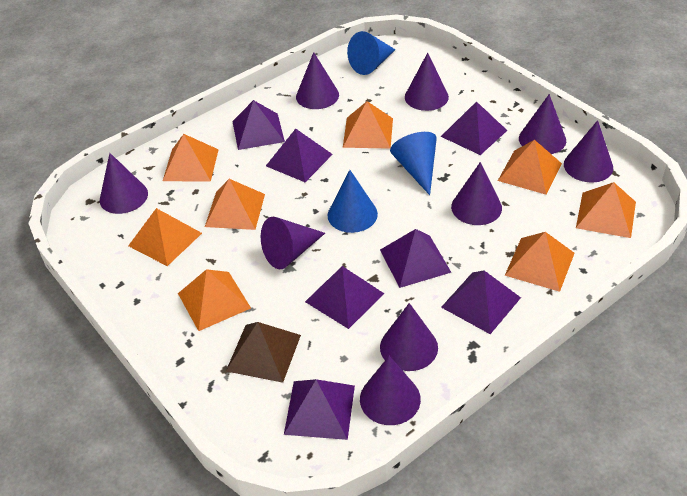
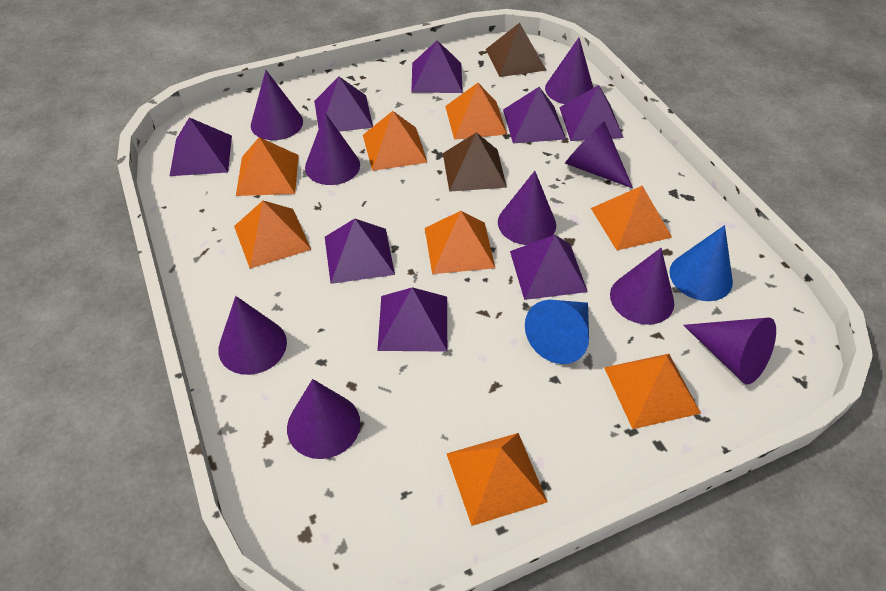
blue cone: 3 -> 2
brown pyramid: 1 -> 2
purple pyramid: 7 -> 8

